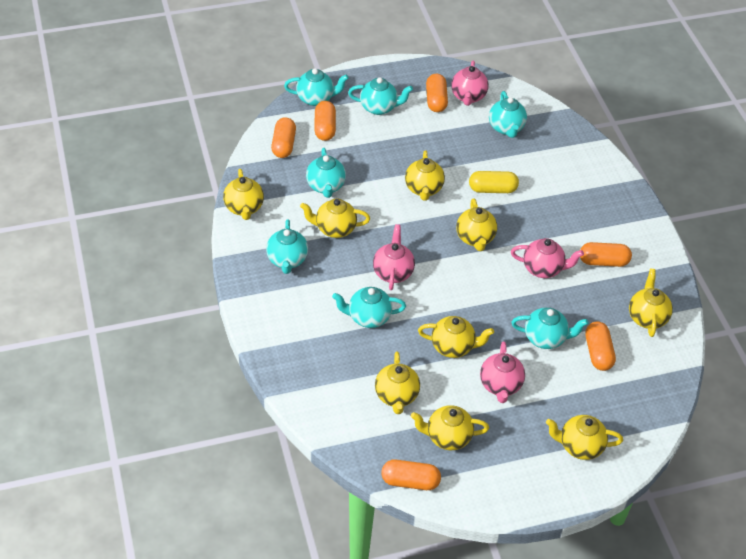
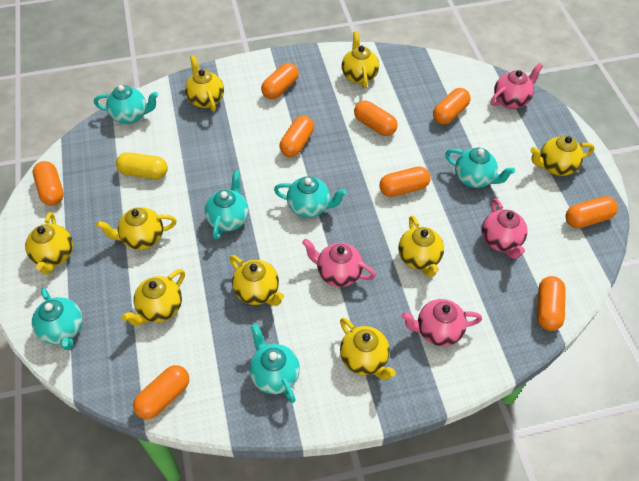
orange capsule: 6 -> 9
turquoise teapot: 7 -> 6

